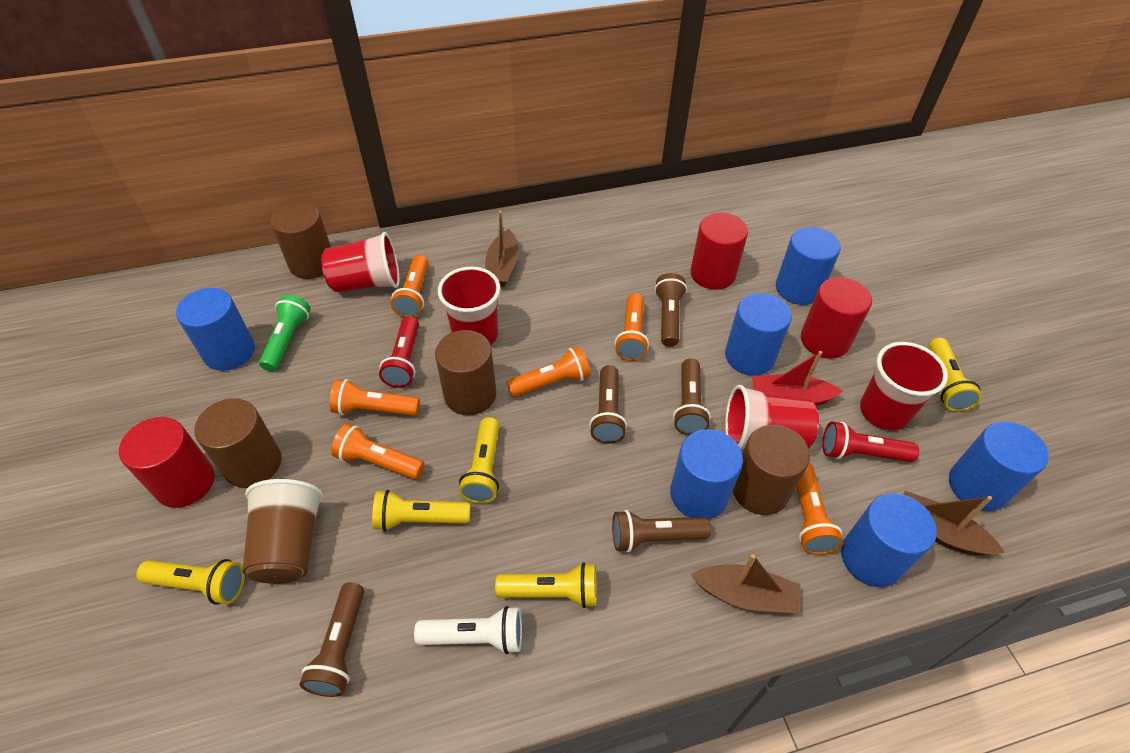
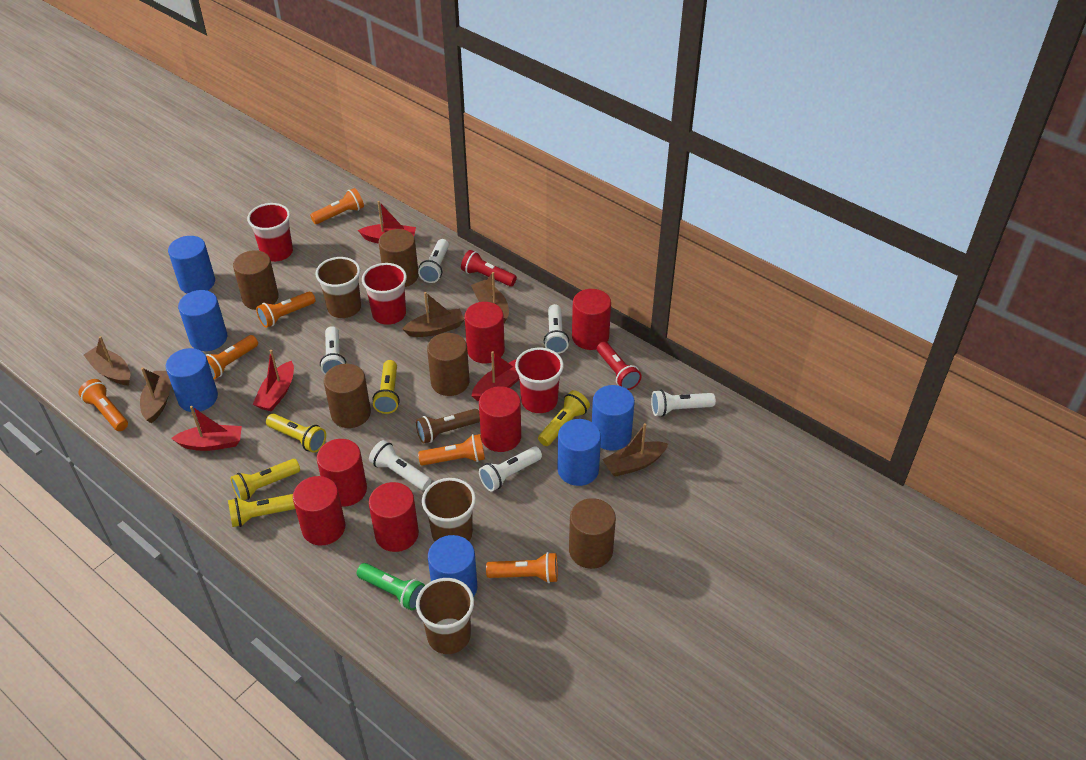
brown boat: 3 -> 5
brown cup: 1 -> 3
brown cylinder: 4 -> 5
brown flashlight: 5 -> 1
red boat: 1 -> 4
red cup: 4 -> 3
red cylinder: 3 -> 6
white flashlight: 1 -> 6

